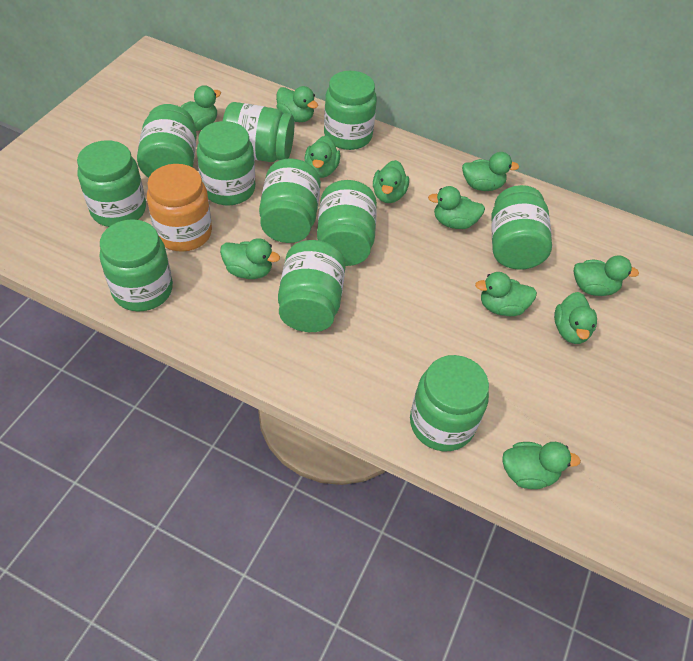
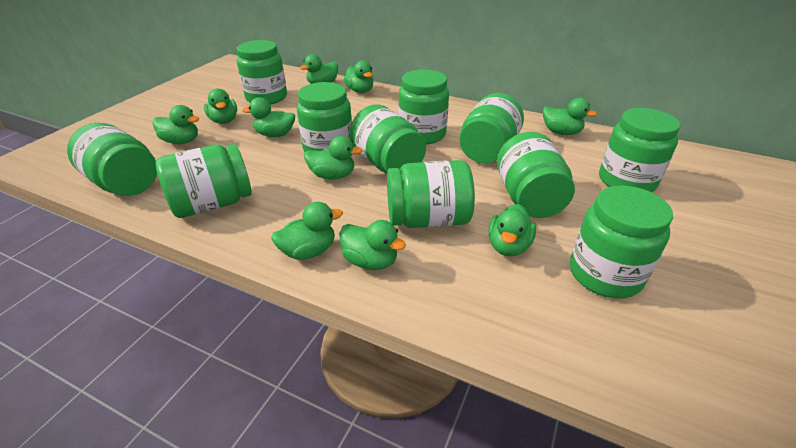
green duck: 11 -> 10
orange jar: 1 -> 0

